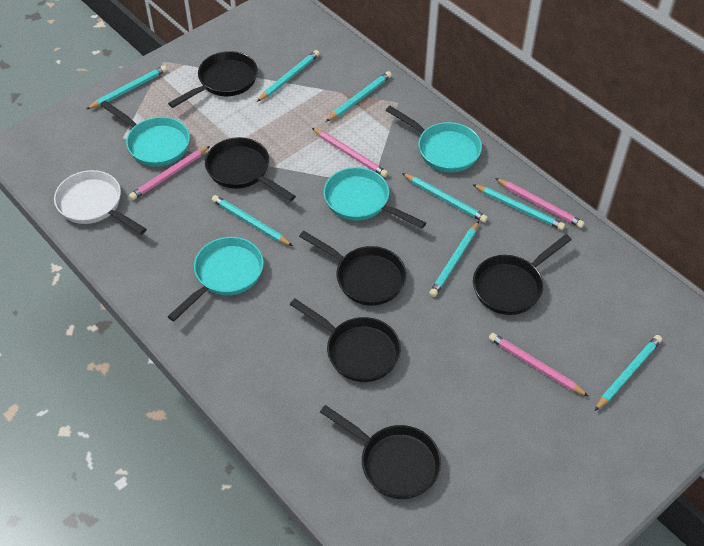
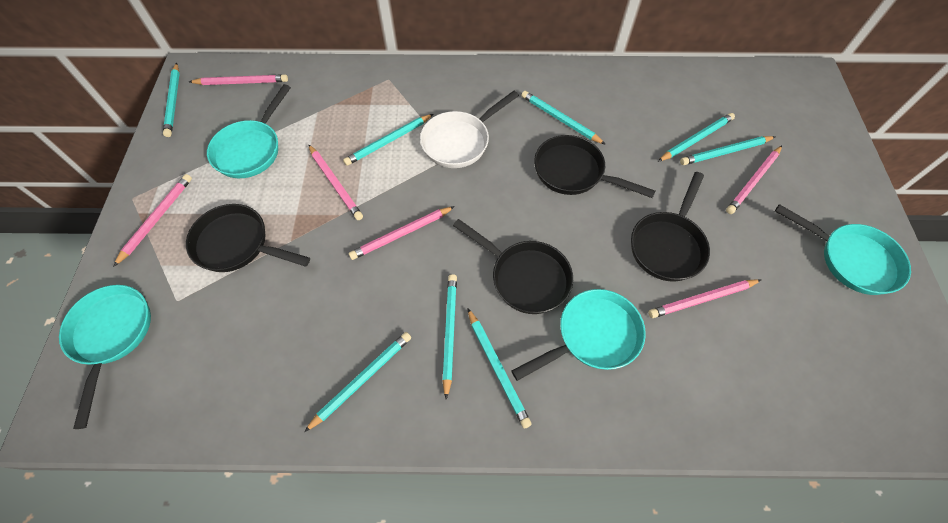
black pan: 6 -> 4
pink pencil: 4 -> 6

